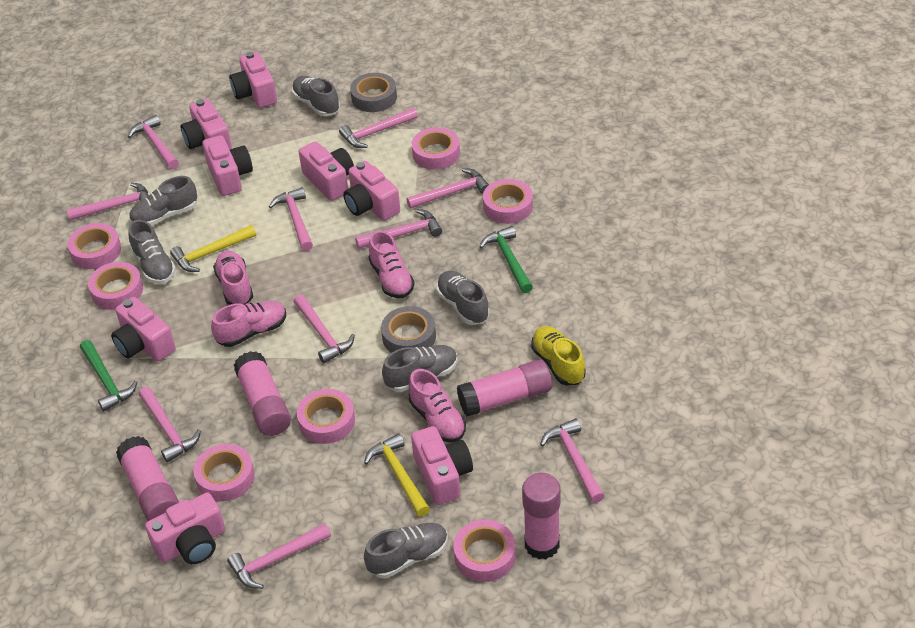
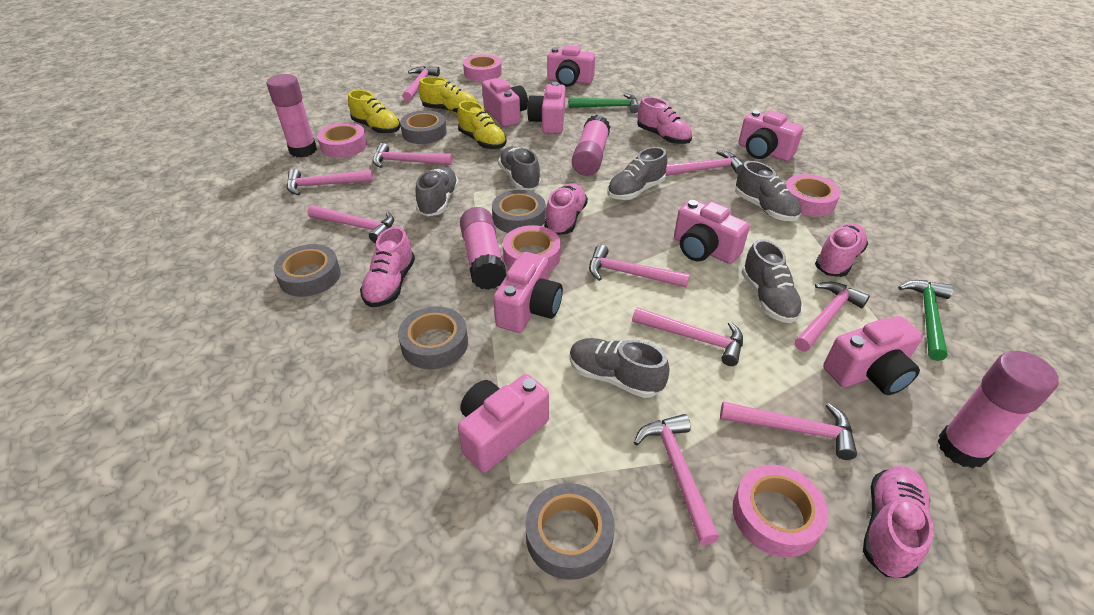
grey tape: 2 -> 5
pink shoe: 4 -> 5
pink tape: 7 -> 5
yellow hammer: 2 -> 0
yellow shoe: 1 -> 3

